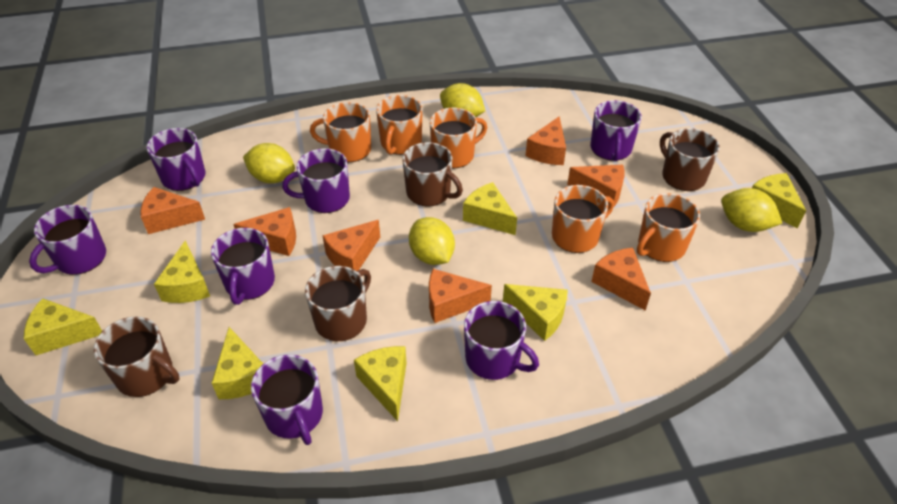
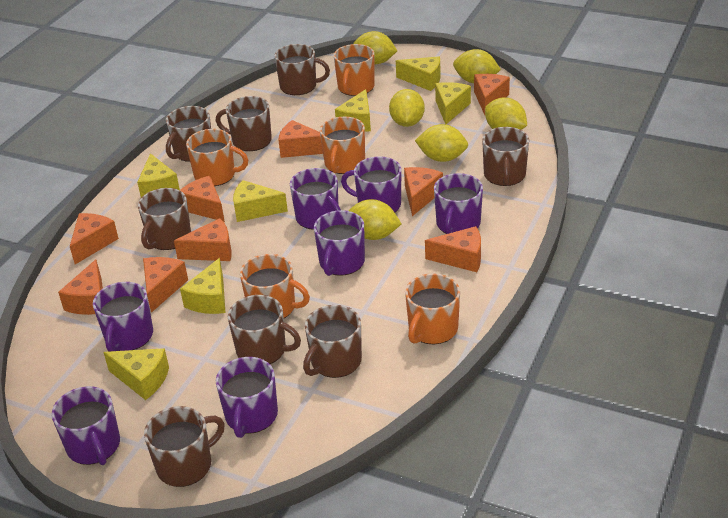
brown mug: 4 -> 8
orange cheese: 7 -> 9
yellow lemon: 4 -> 6

